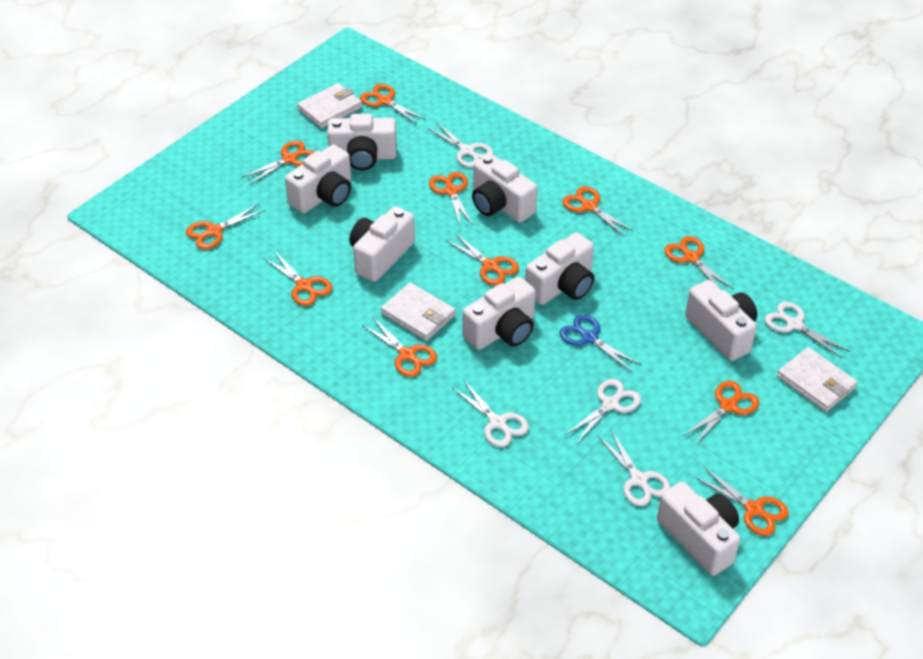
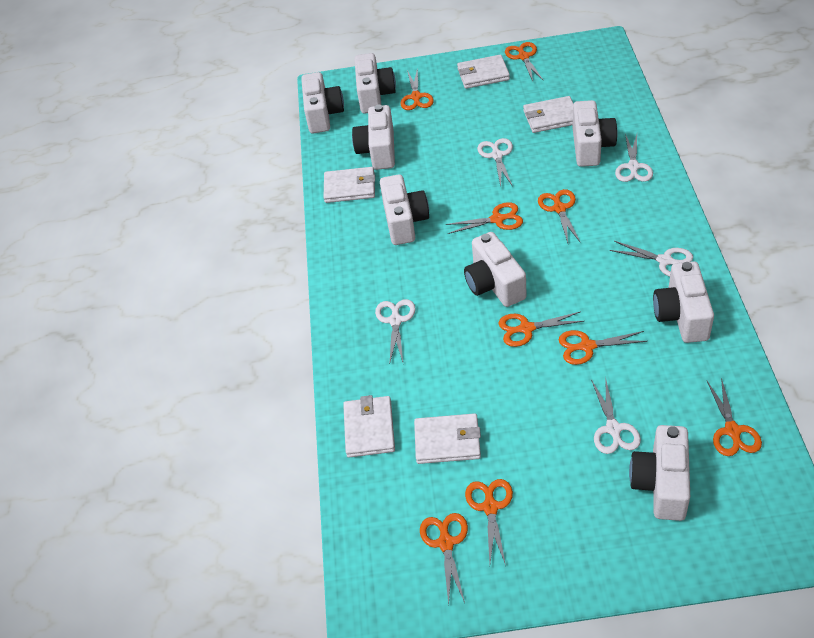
blue scissors: 1 -> 0
orange scissors: 11 -> 9
white wallet: 3 -> 5

